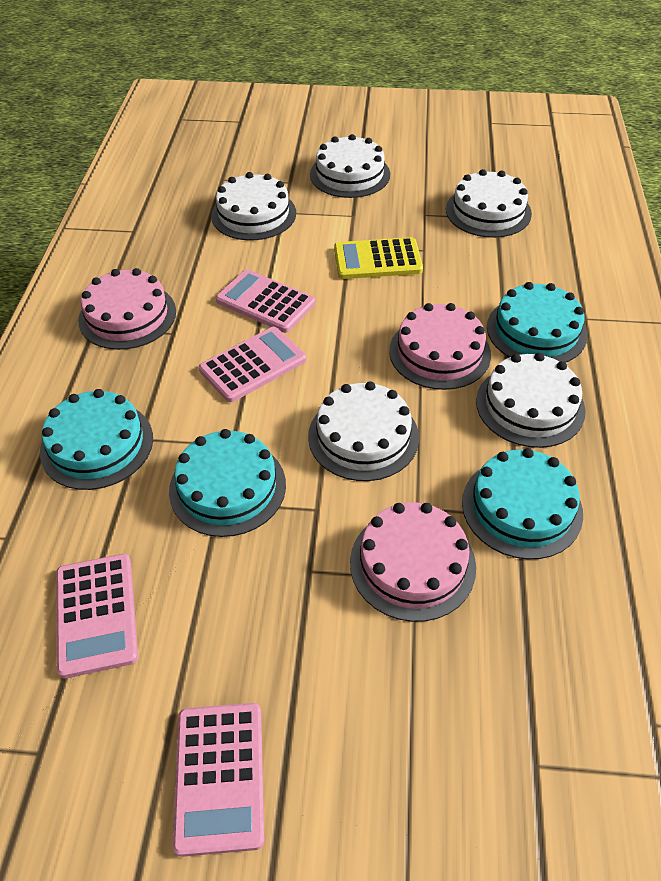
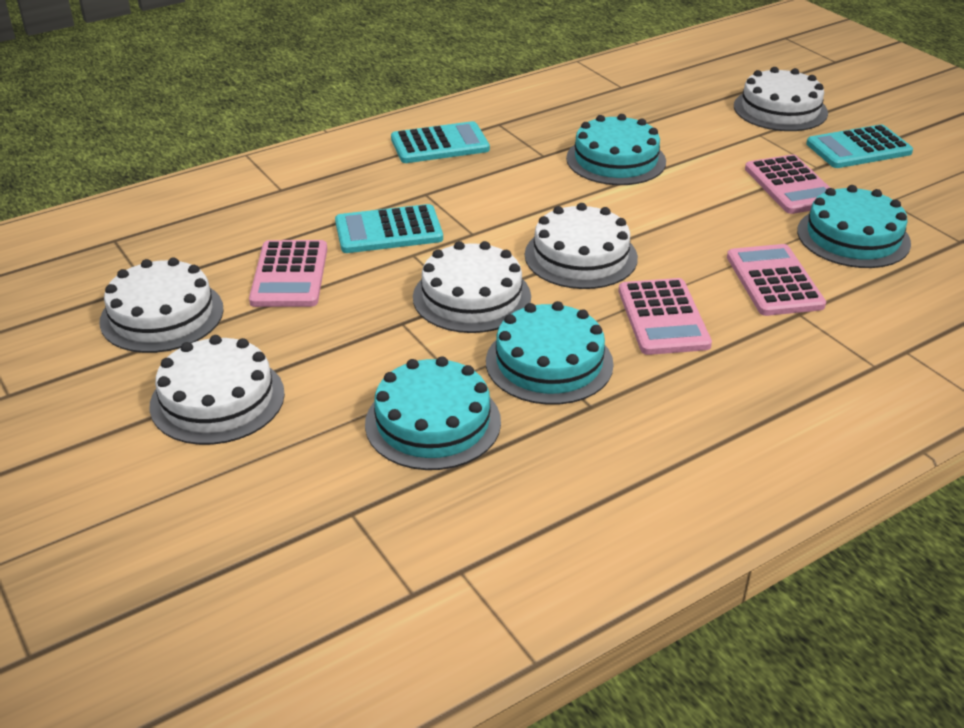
pink cake: 3 -> 0
turquoise calculator: 0 -> 3
yellow calculator: 1 -> 0

